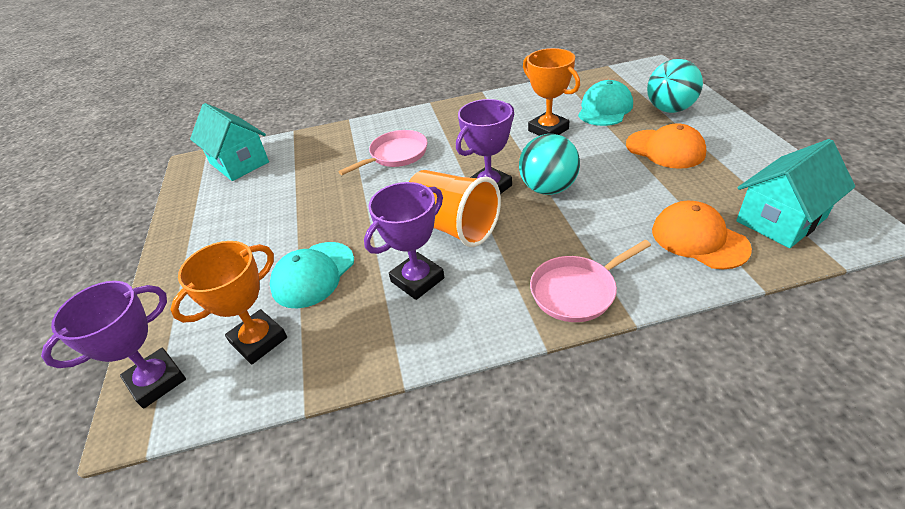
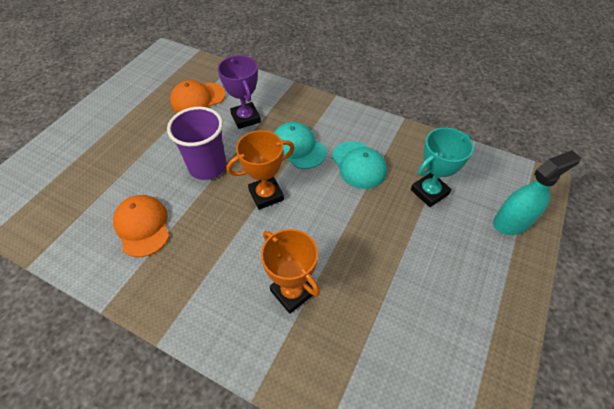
orange cup: 1 -> 0
pink pan: 2 -> 0
purple cup: 0 -> 1
purple trophy: 3 -> 1
turquoise ball: 2 -> 0
turquoise house: 2 -> 0
turquoise spray bottle: 0 -> 1
turquoise trophy: 0 -> 1

